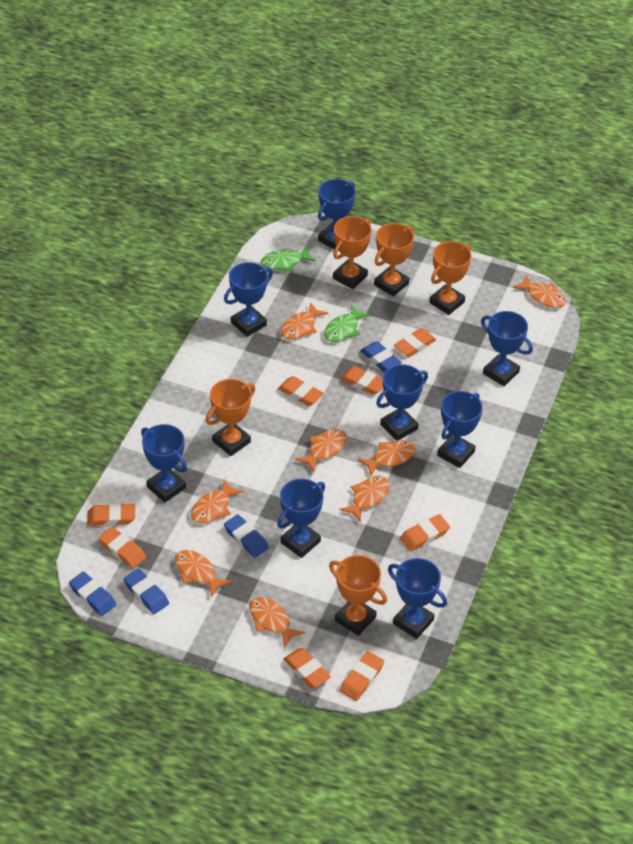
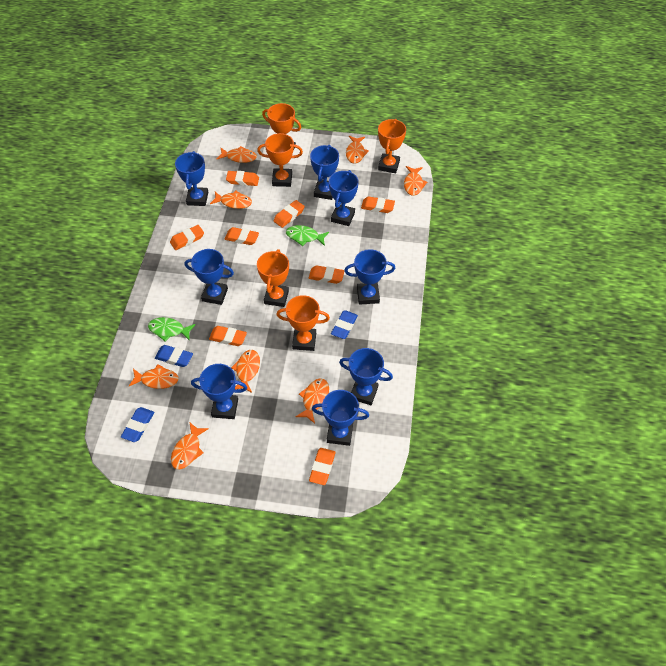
blue eraser: 4 -> 3

